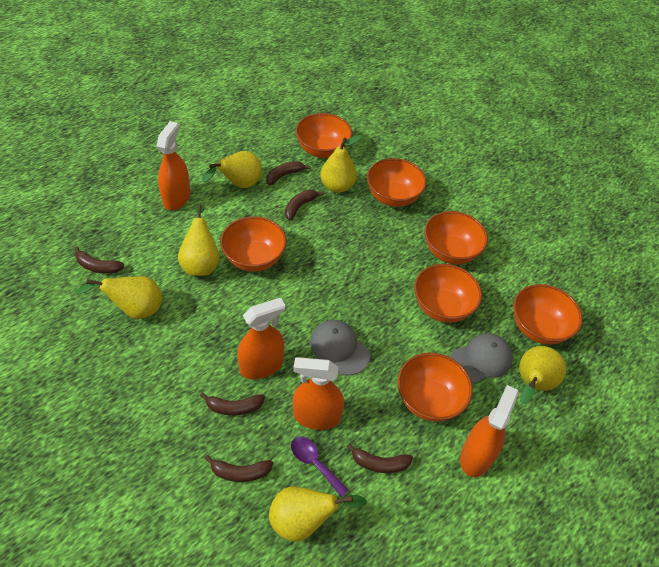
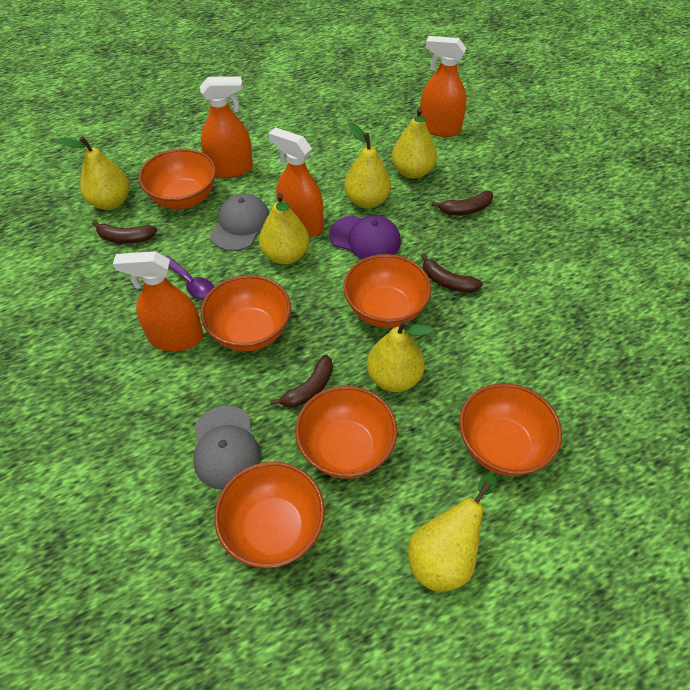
brown banana: 6 -> 4
orange bowl: 7 -> 6
purple cap: 0 -> 1

